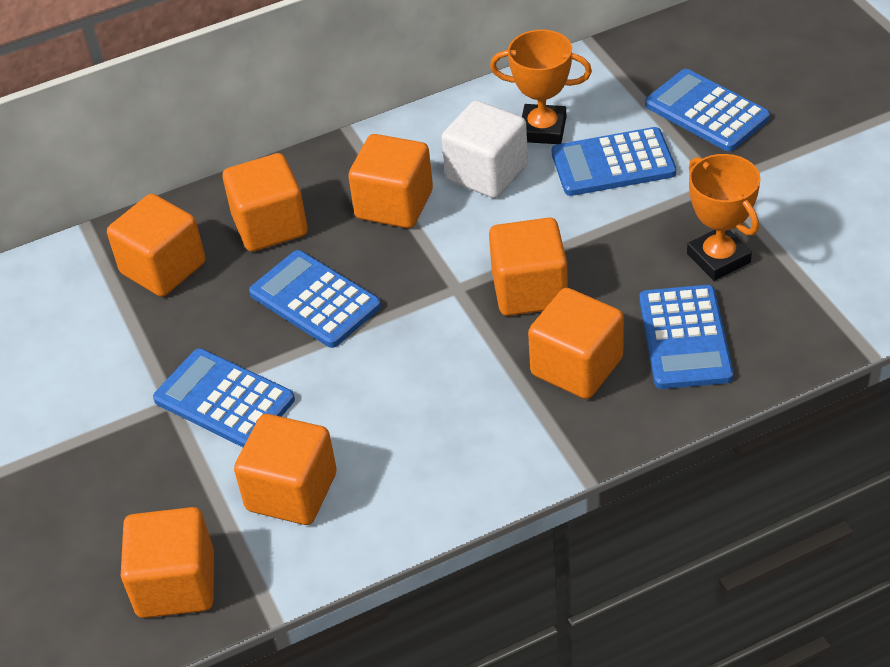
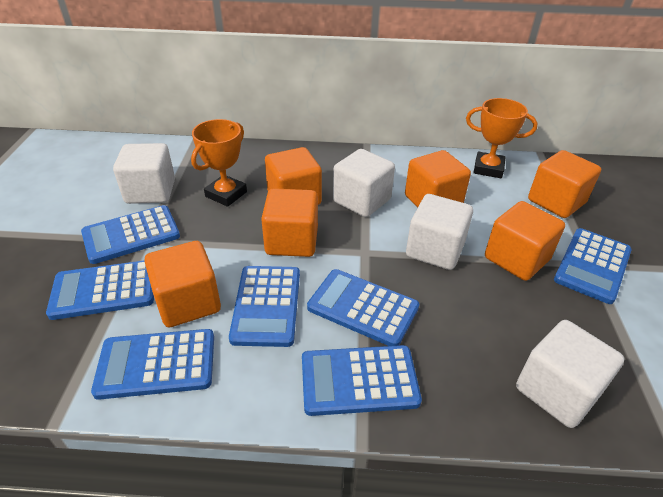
blue calculator: 5 -> 7
orange cube: 7 -> 6
white cube: 1 -> 4

